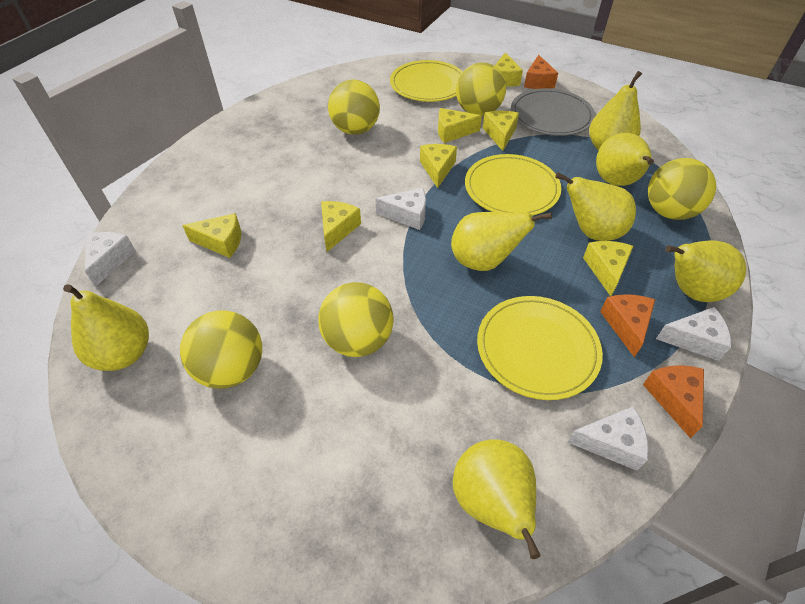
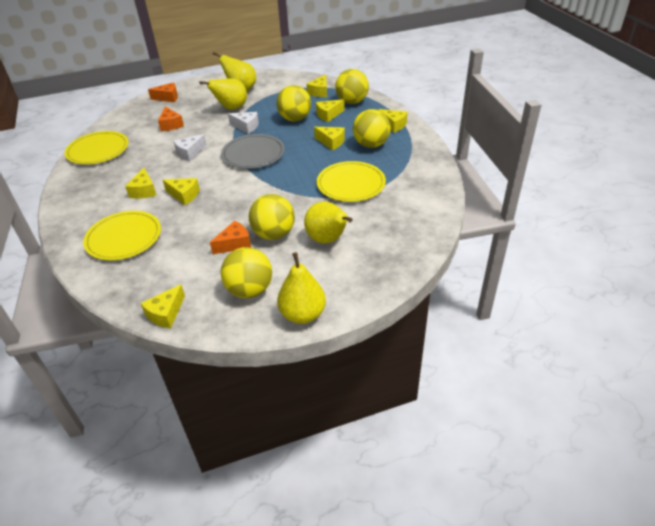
white cheese: 4 -> 2
yellow pear: 7 -> 4

